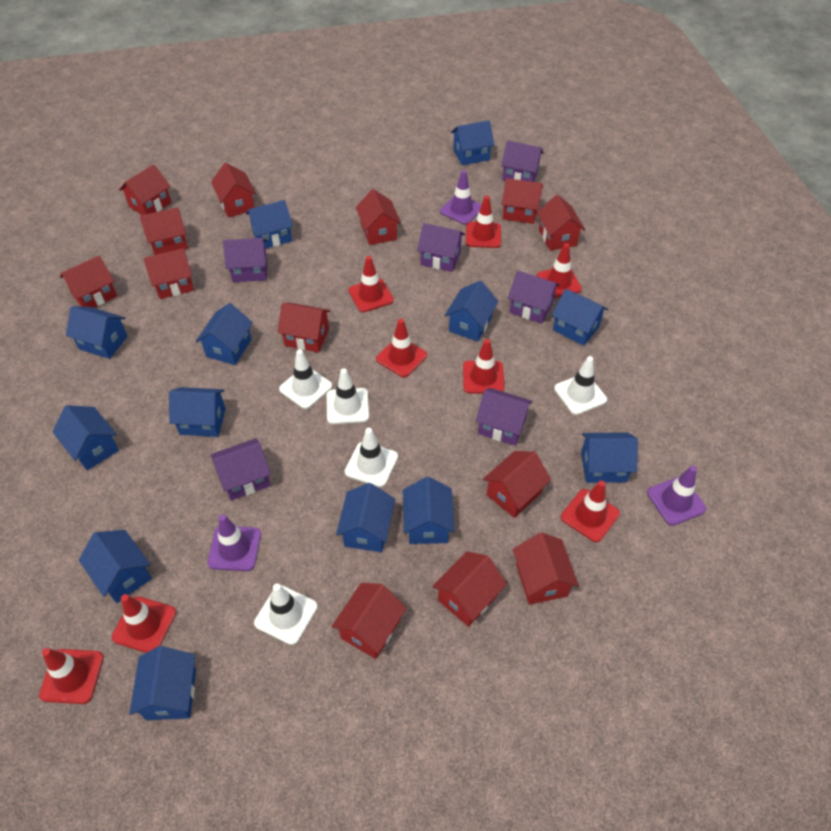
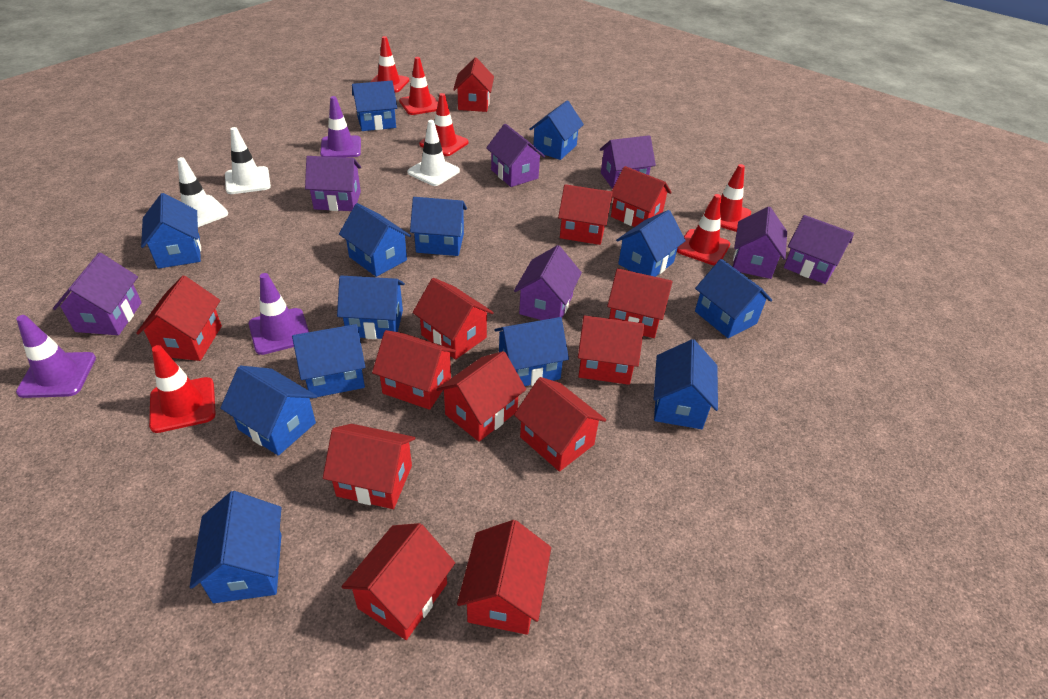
purple house: 6 -> 7
red traffic cone: 8 -> 6
white traffic cone: 5 -> 3

